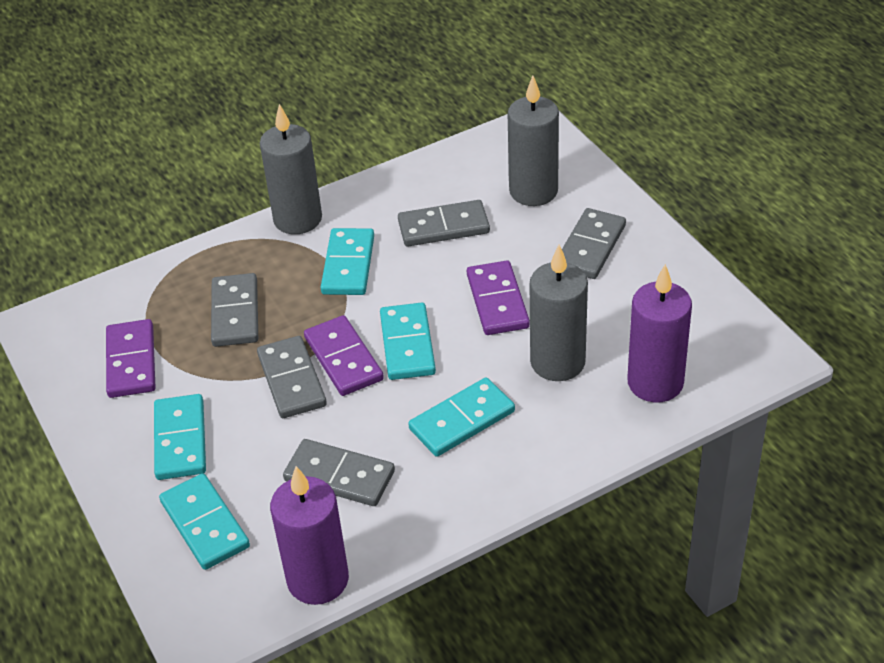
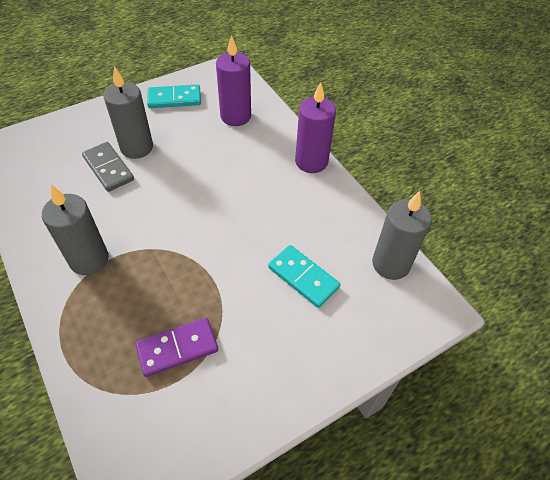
grey domino: 5 -> 1
purple domino: 3 -> 1
turquoise domino: 5 -> 2

